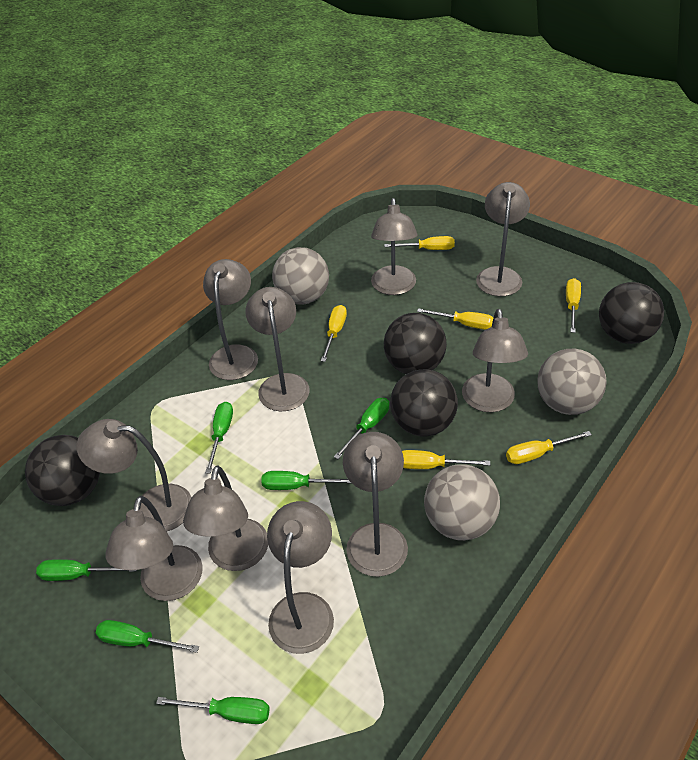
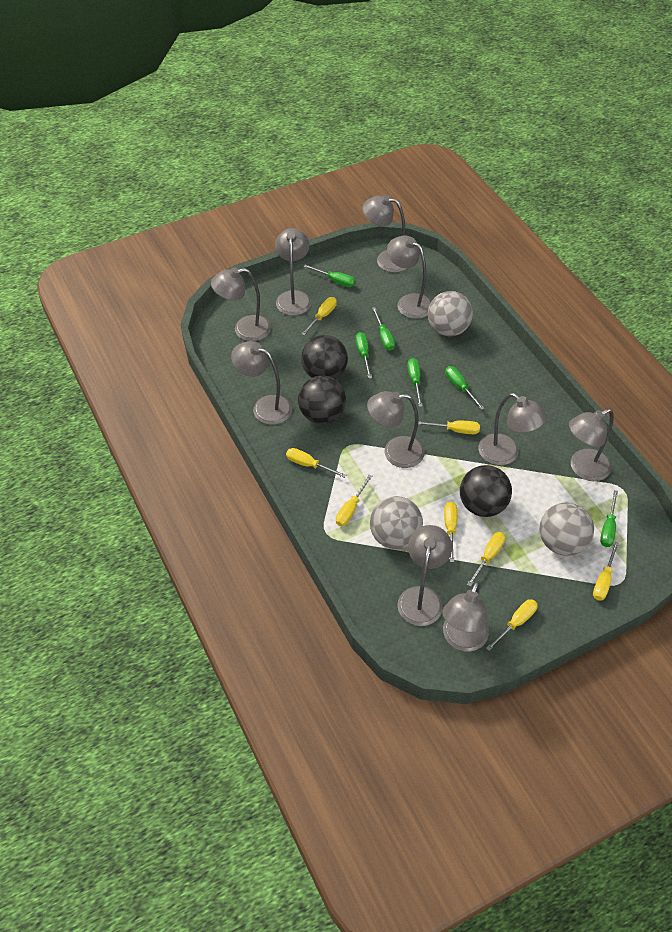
black ball: 4 -> 3
yellow screwdriver: 6 -> 8

